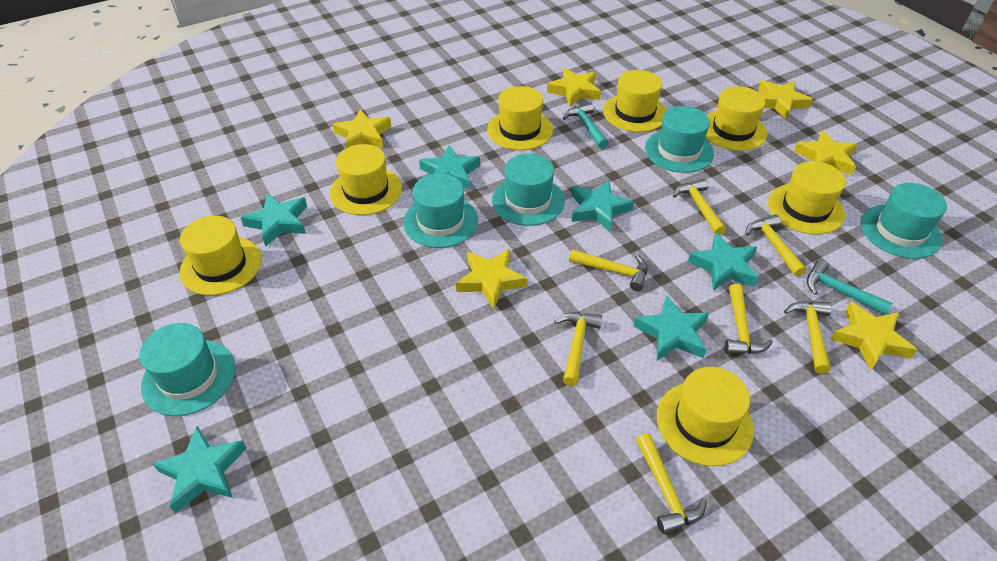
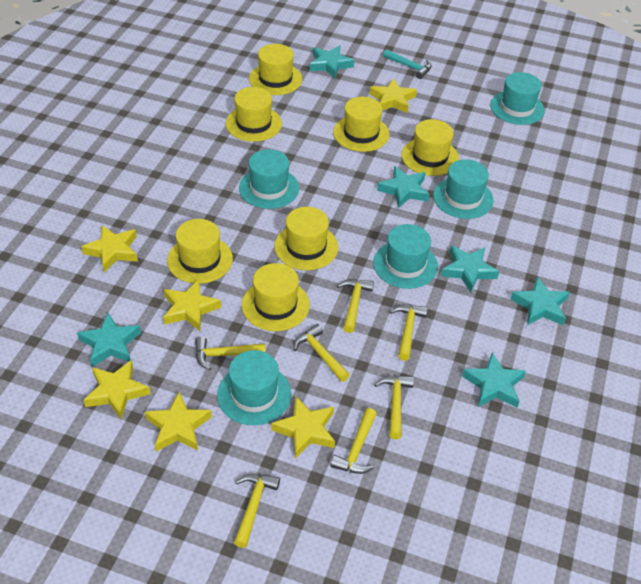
turquoise hammer: 2 -> 1

